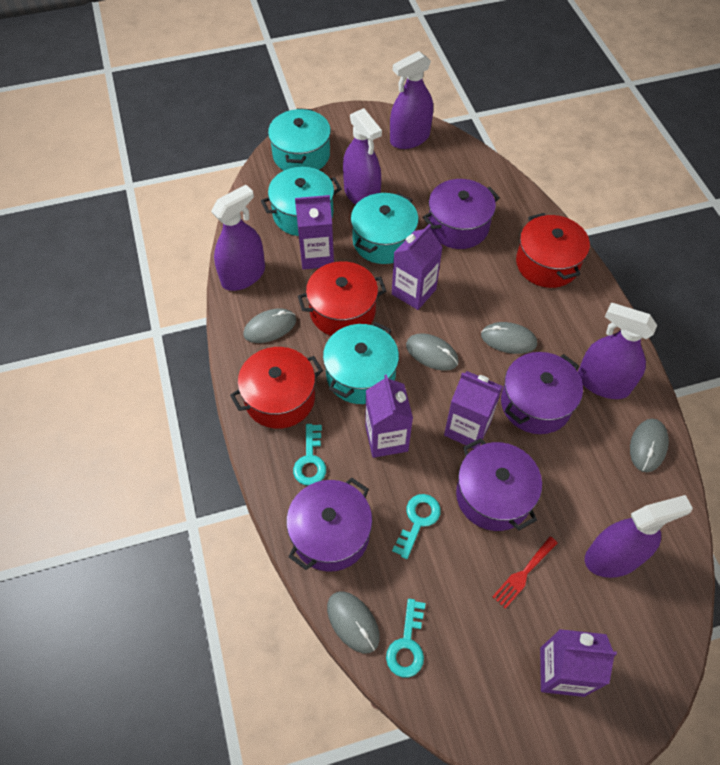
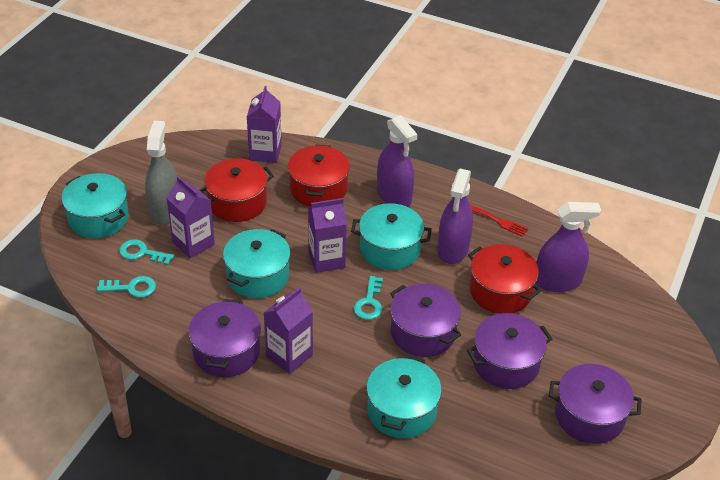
grey mouse: 5 -> 0
grey spray bottle: 0 -> 1
purple carton: 5 -> 4
purple spray bottle: 5 -> 3

